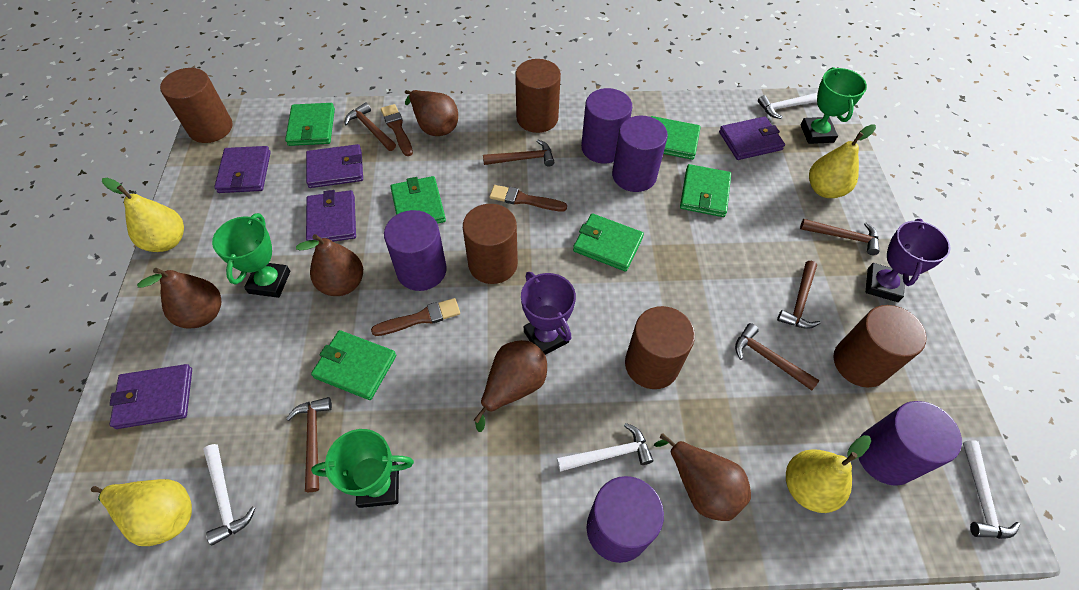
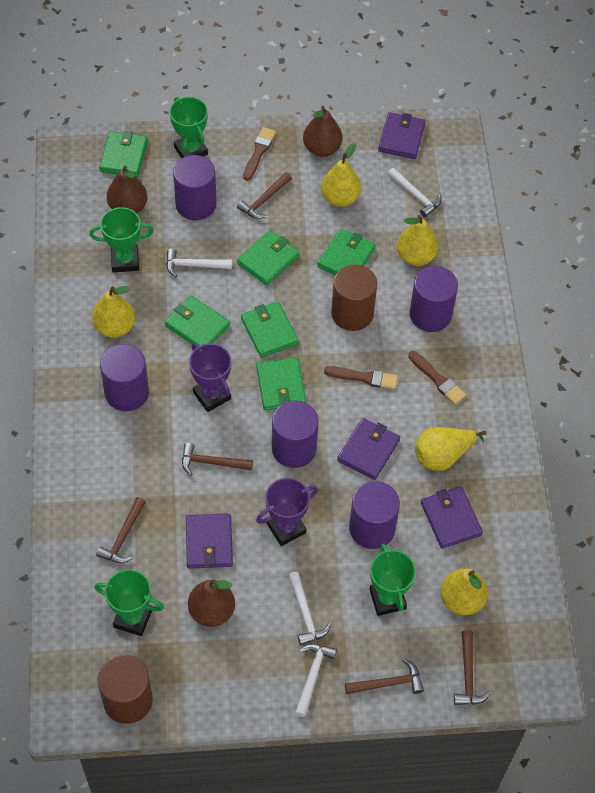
brown cylinder: 5 -> 2
brown hammer: 6 -> 5
brown pear: 5 -> 3
green trophy: 3 -> 4
purple wallet: 5 -> 4
yellow pear: 4 -> 5

